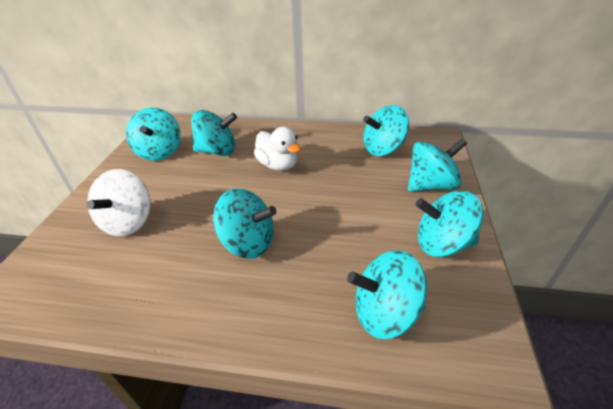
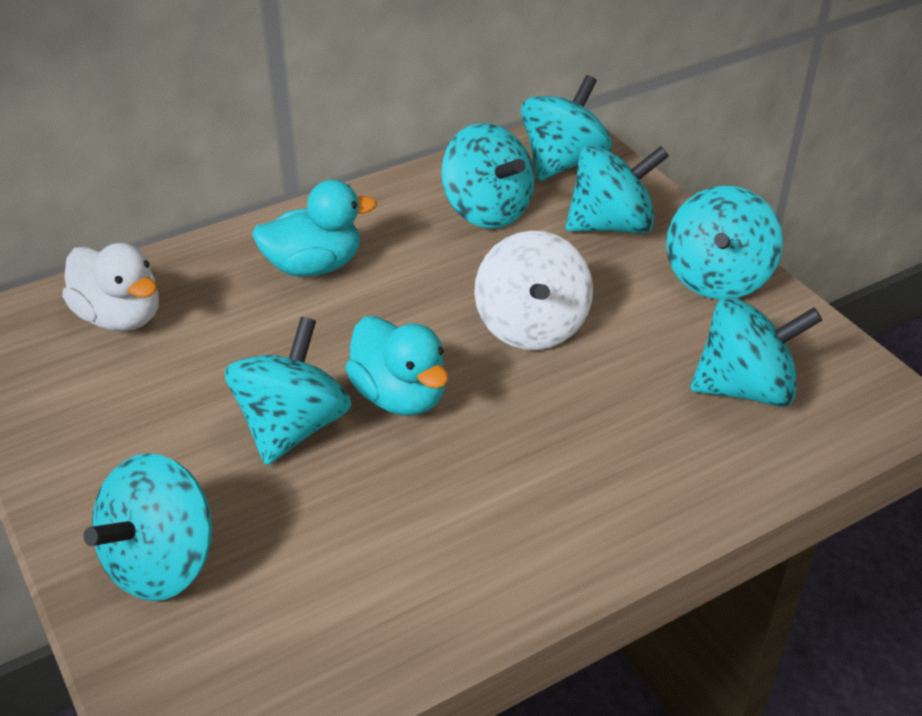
turquoise duck: 0 -> 2

